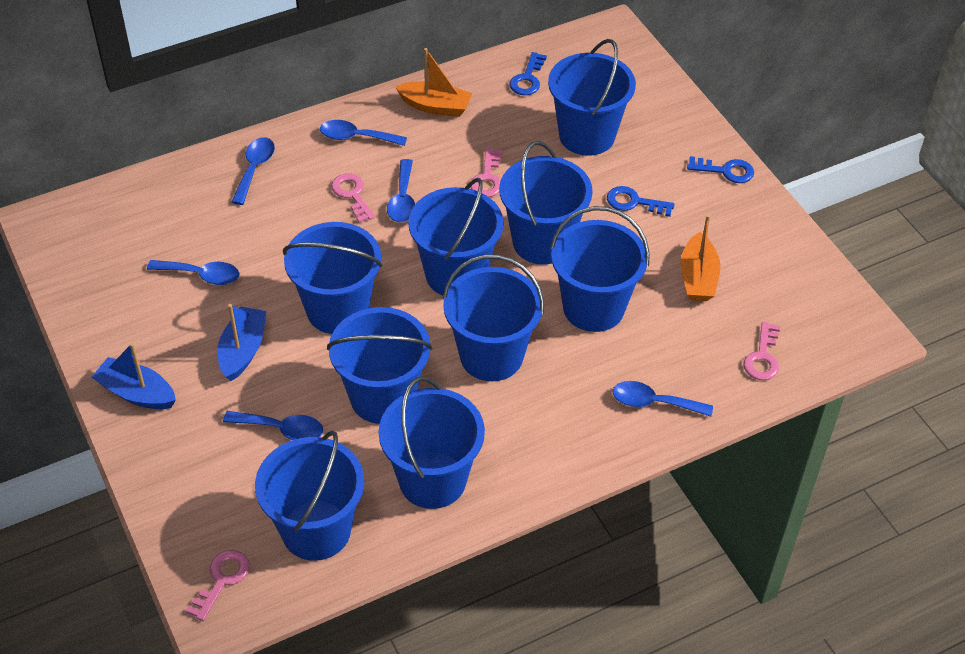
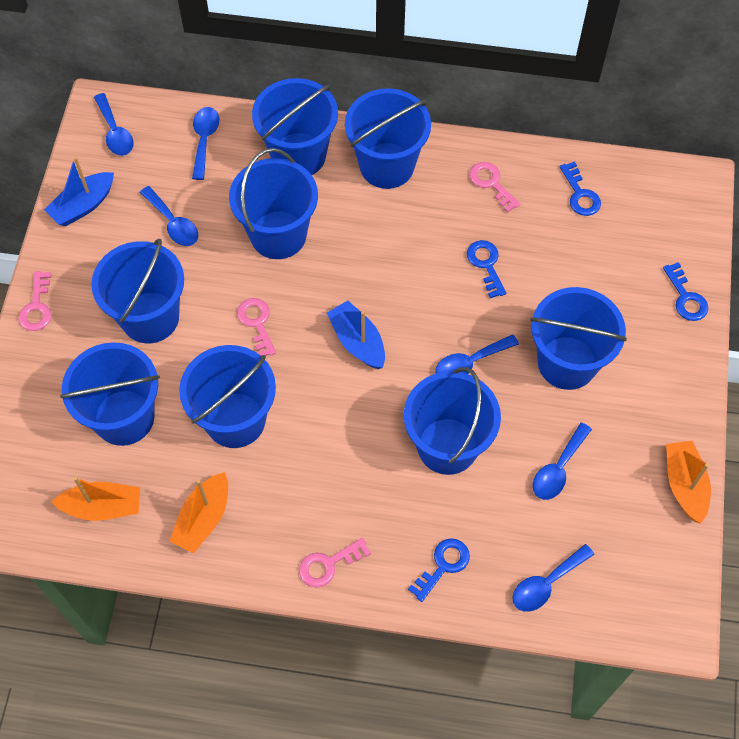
blue bucket: 9 -> 8
blue key: 3 -> 4
orange boat: 2 -> 3

